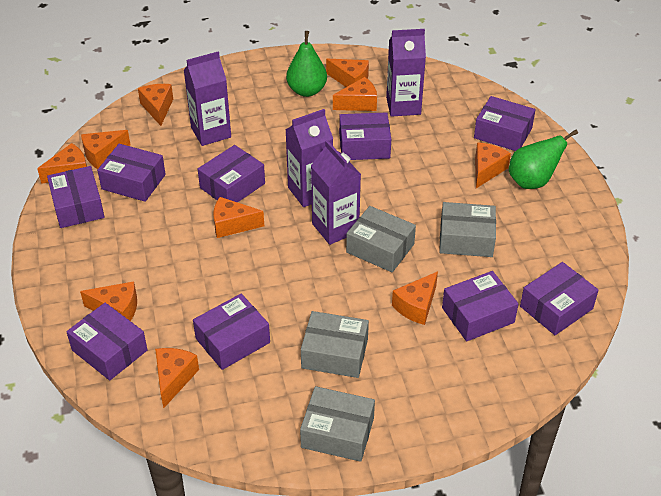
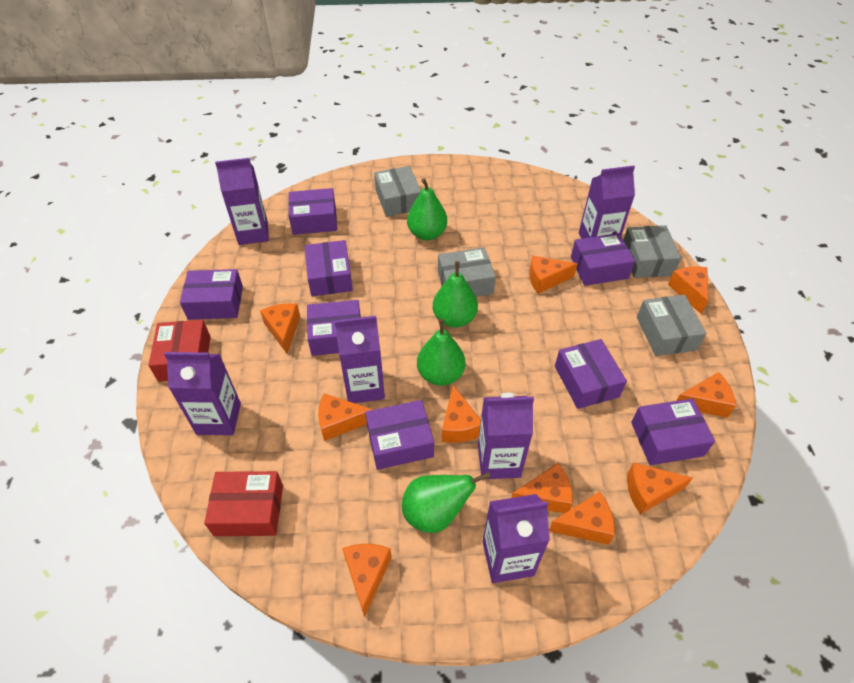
green pear: 2 -> 4
purple box: 9 -> 8
purple carton: 4 -> 6
red box: 0 -> 2

